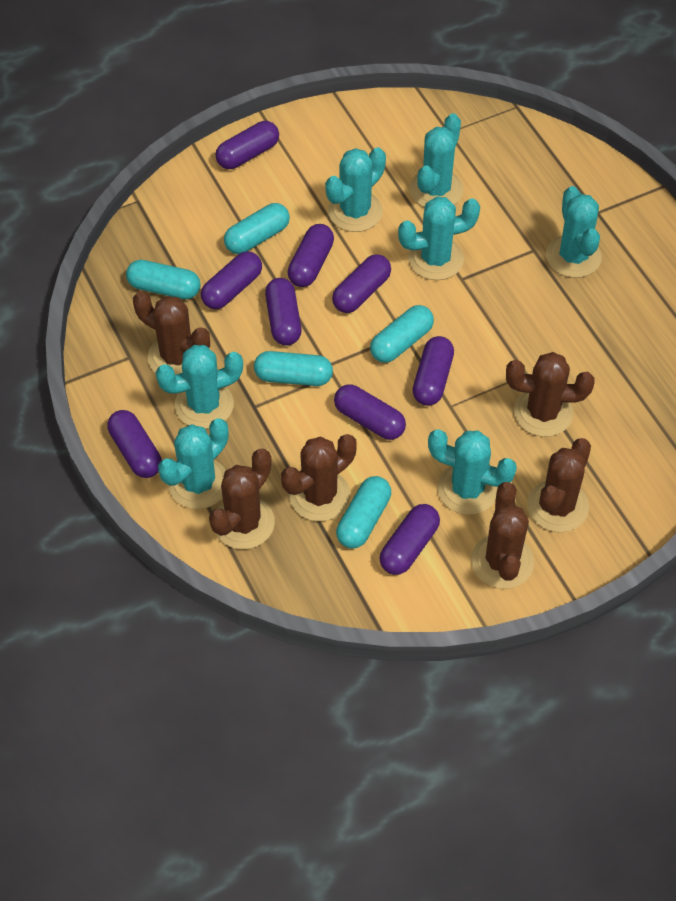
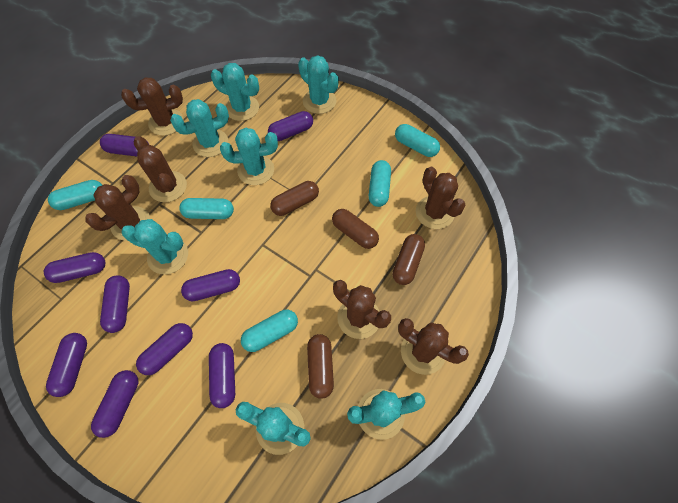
brown capsule: 0 -> 4

